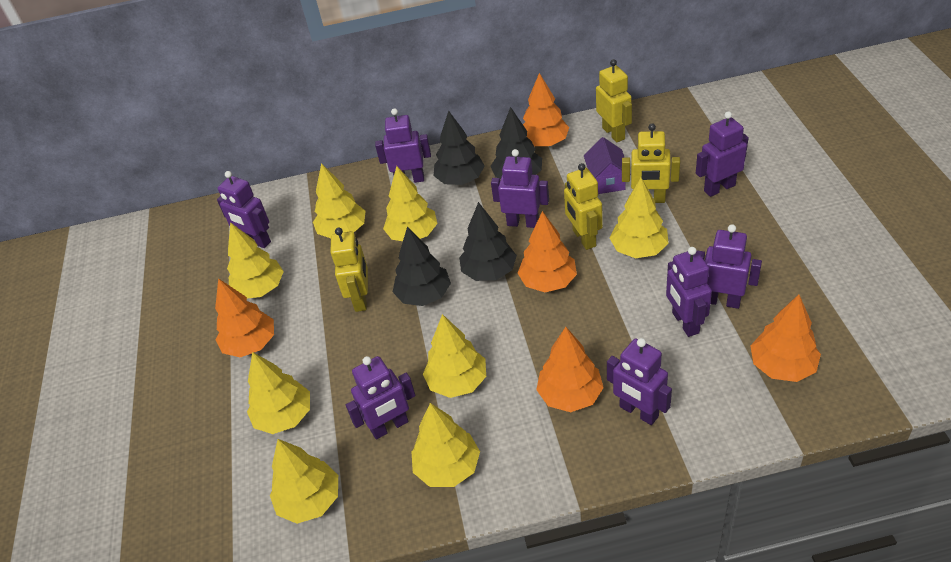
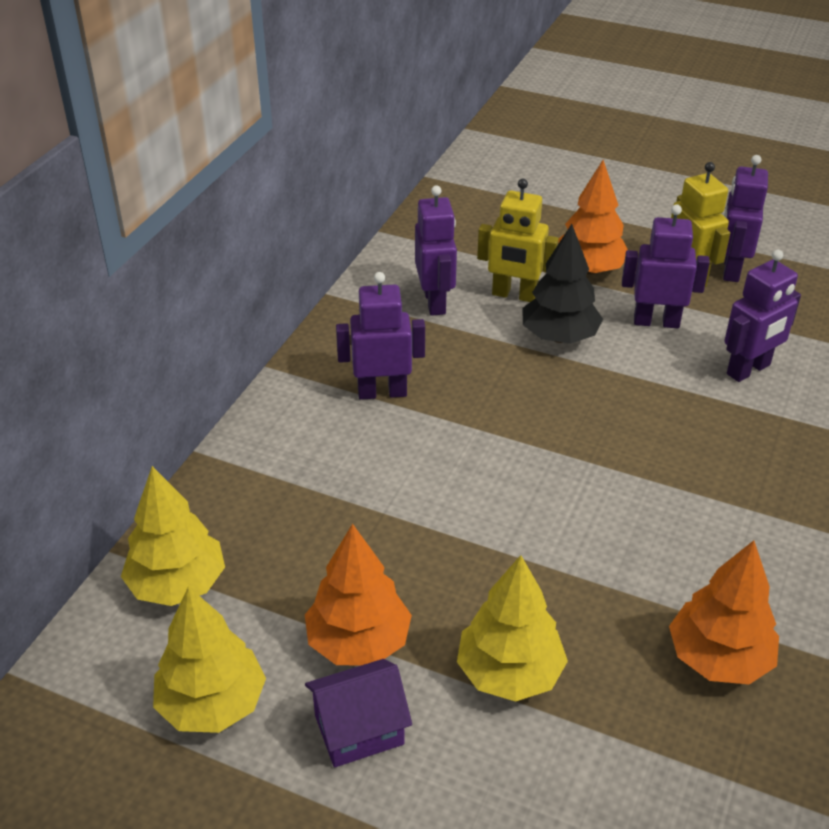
black tree: 4 -> 1
orange tree: 5 -> 3
purple robot: 8 -> 5
yellow robot: 4 -> 2
yellow tree: 8 -> 3

